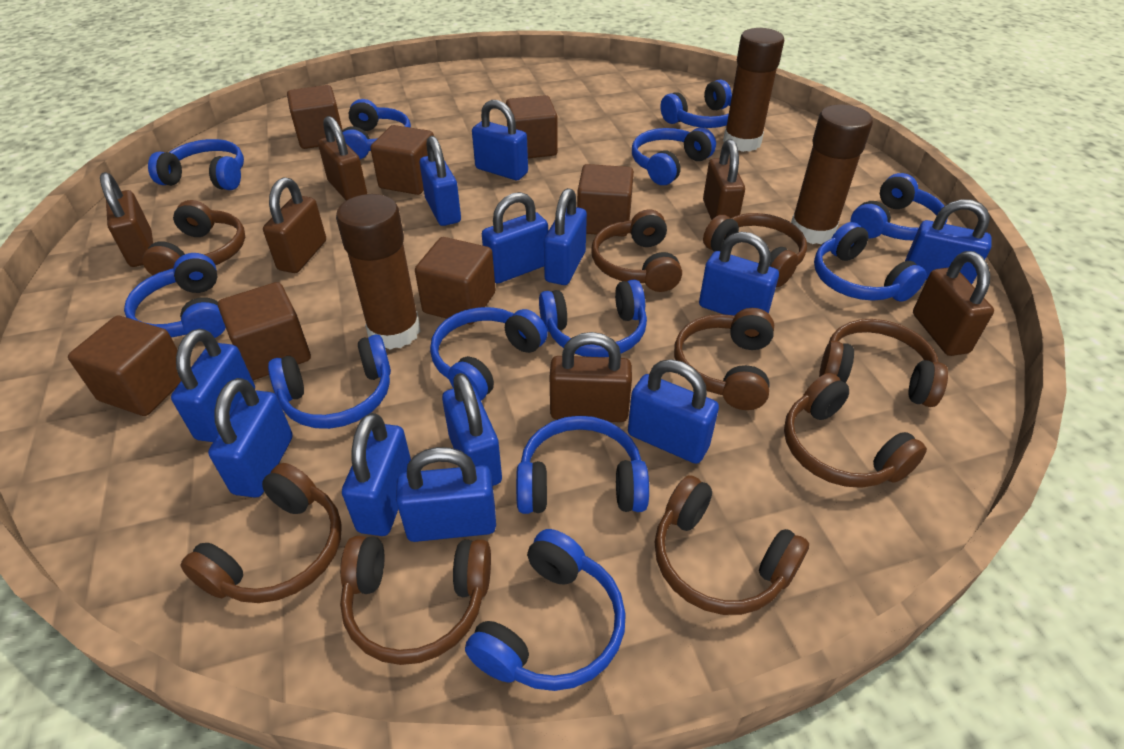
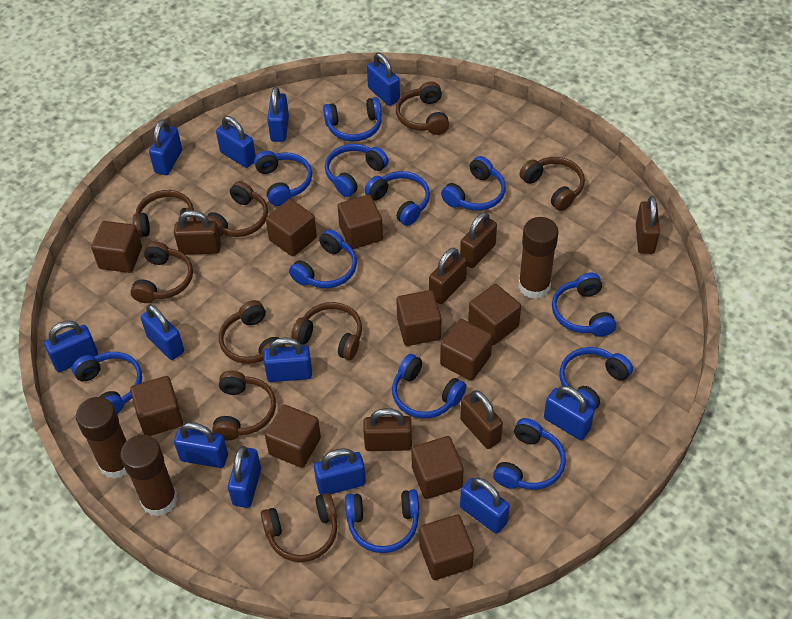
brown cube: 7 -> 10

